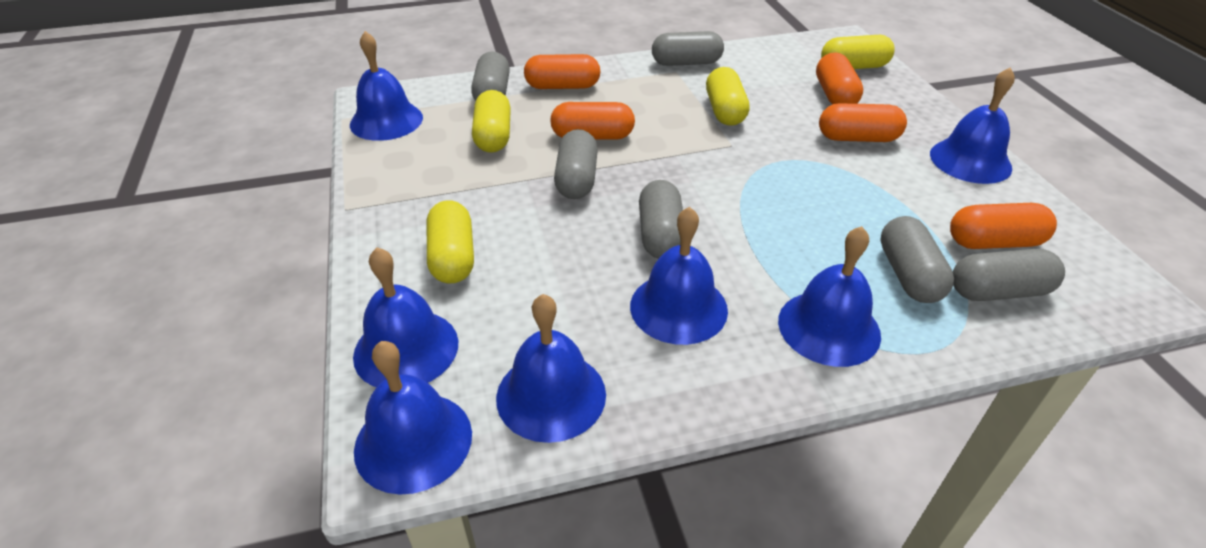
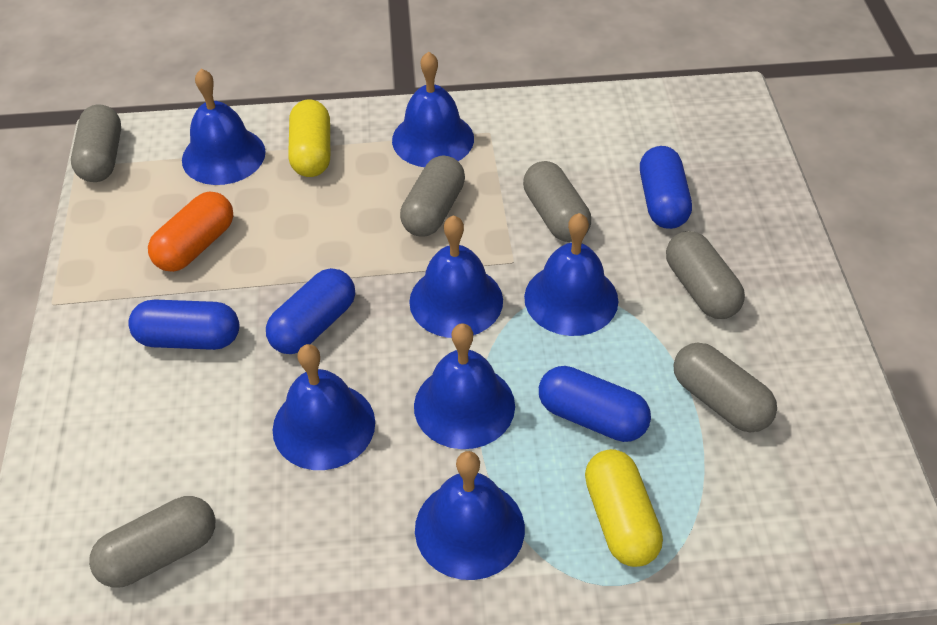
blue capsule: 0 -> 4
orange capsule: 5 -> 1
yellow capsule: 4 -> 2

